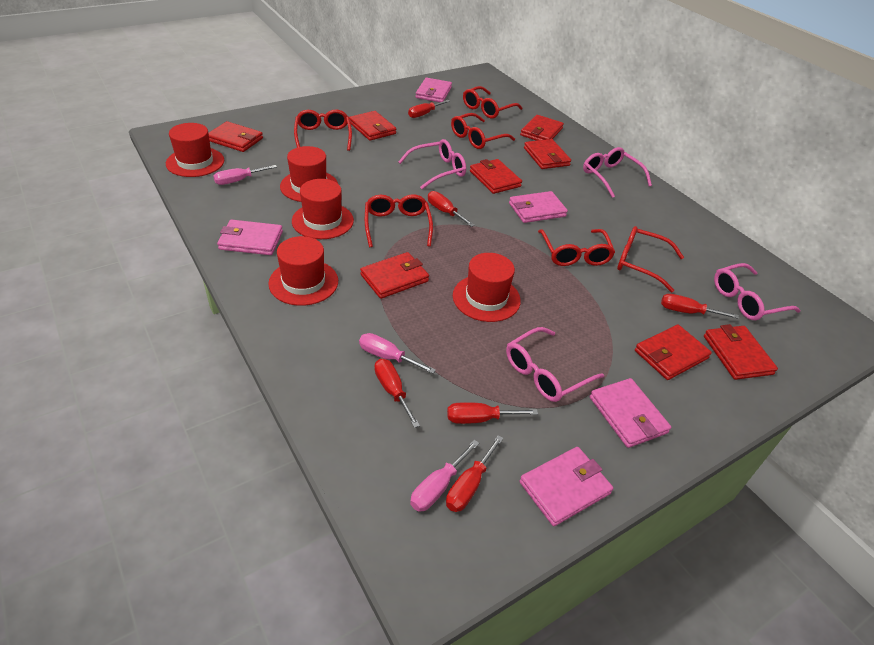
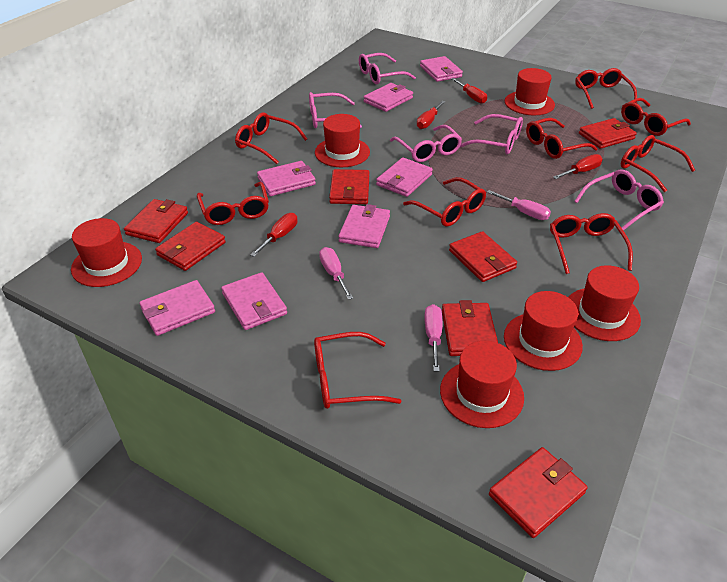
pink glasses: 4 -> 5
pink wallet: 5 -> 7
red glasses: 6 -> 9
red hat: 5 -> 6
red screwdriver: 6 -> 4
red wallet: 8 -> 7

